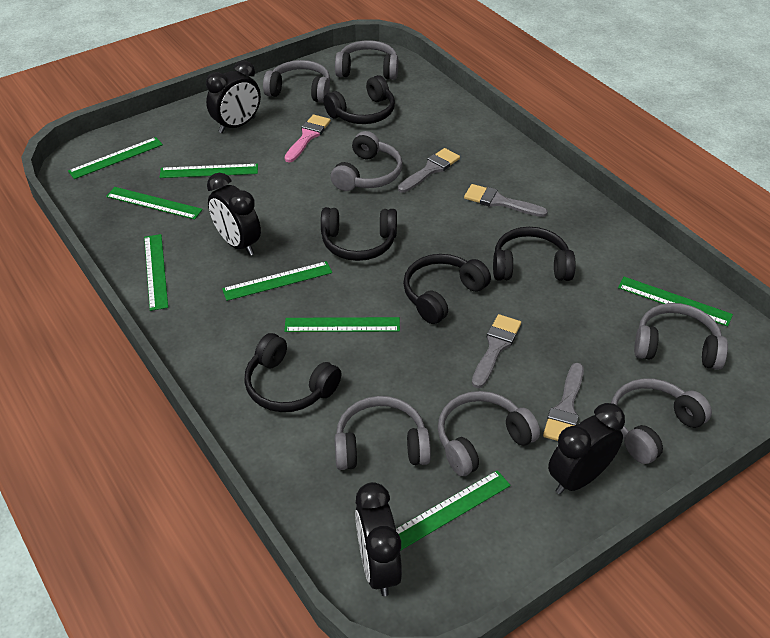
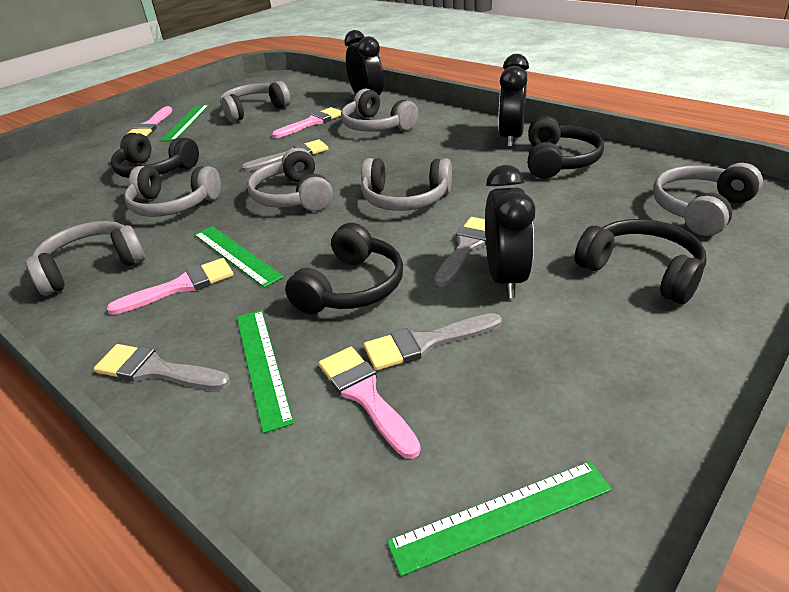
black clock: 4 -> 3
black headphones: 5 -> 4
green ruler: 8 -> 4
pink brush: 1 -> 4

